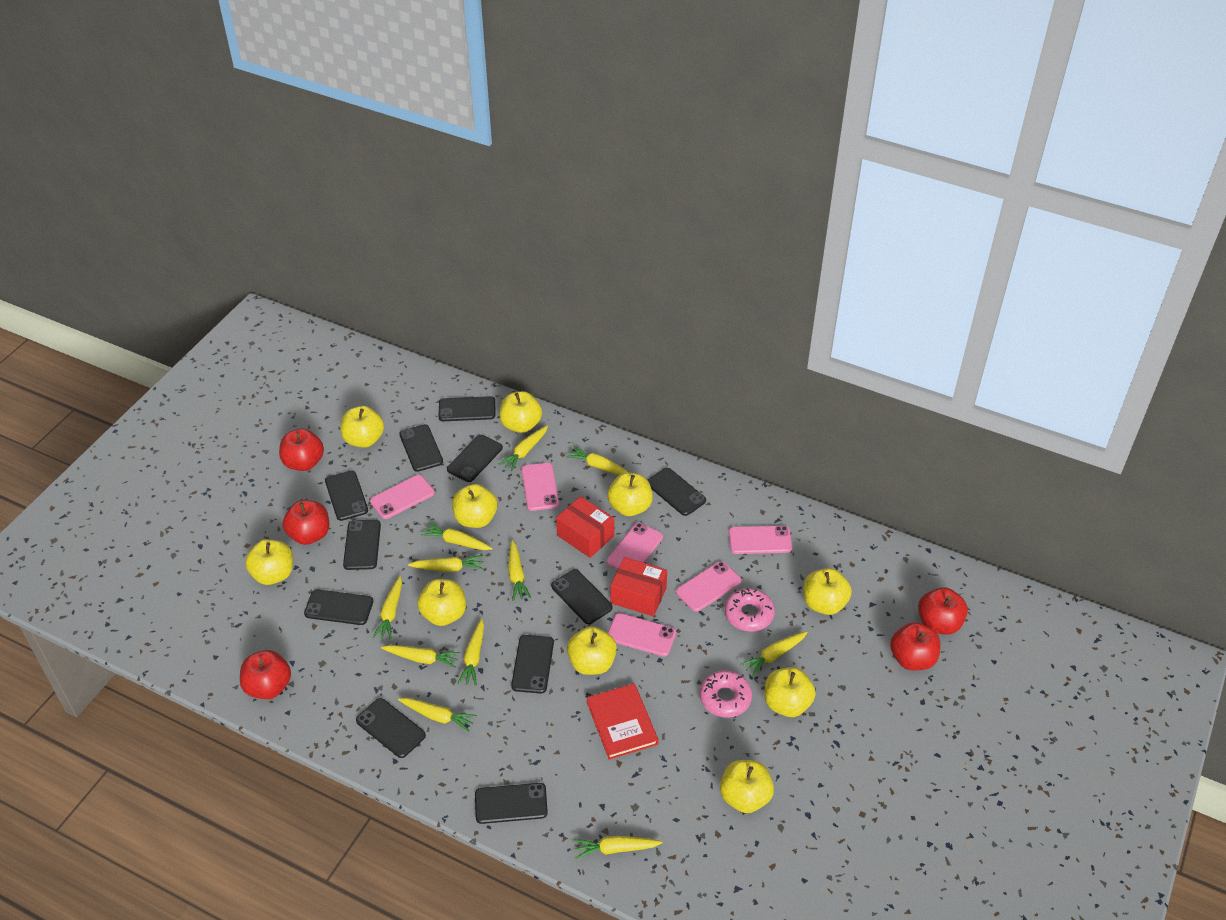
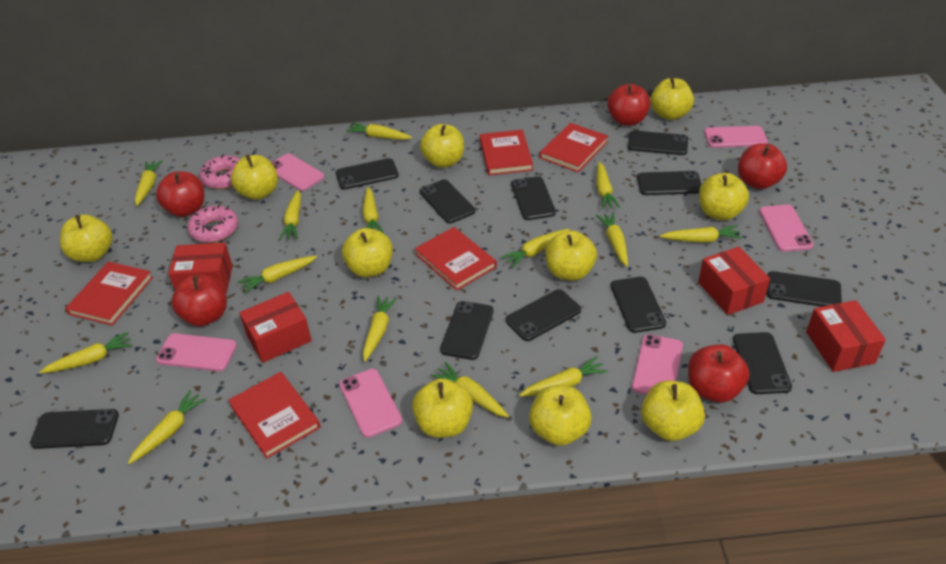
red book: 1 -> 5
red box: 2 -> 4
yellow carrot: 11 -> 14

